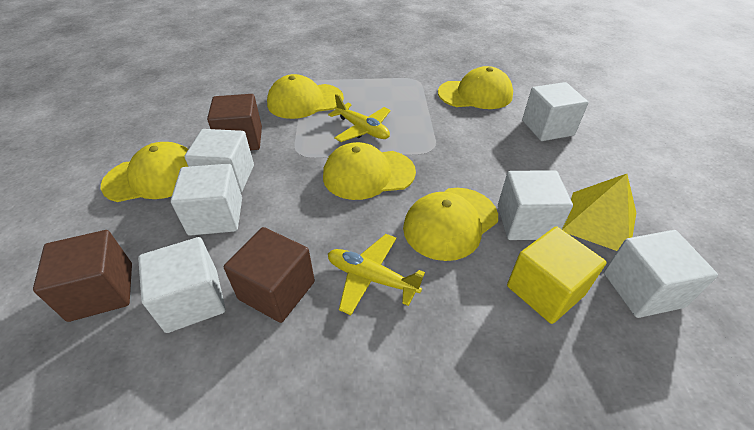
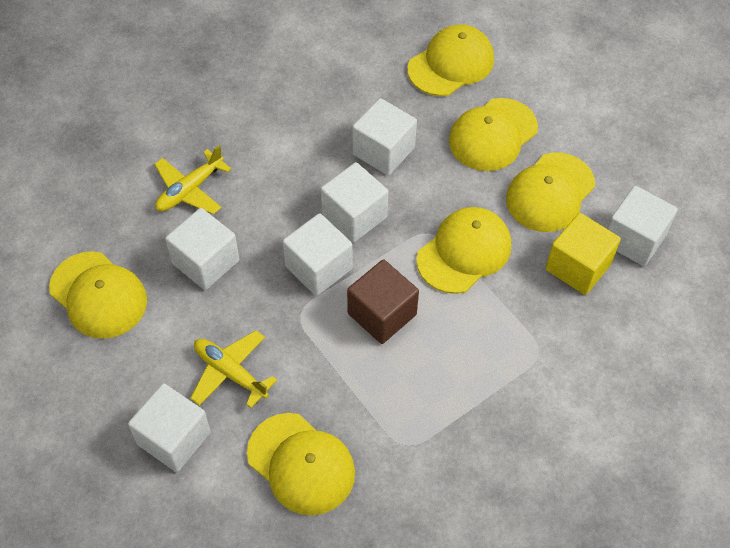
brown cube: 3 -> 1
yellow cap: 5 -> 6
yellow pyramid: 1 -> 0

